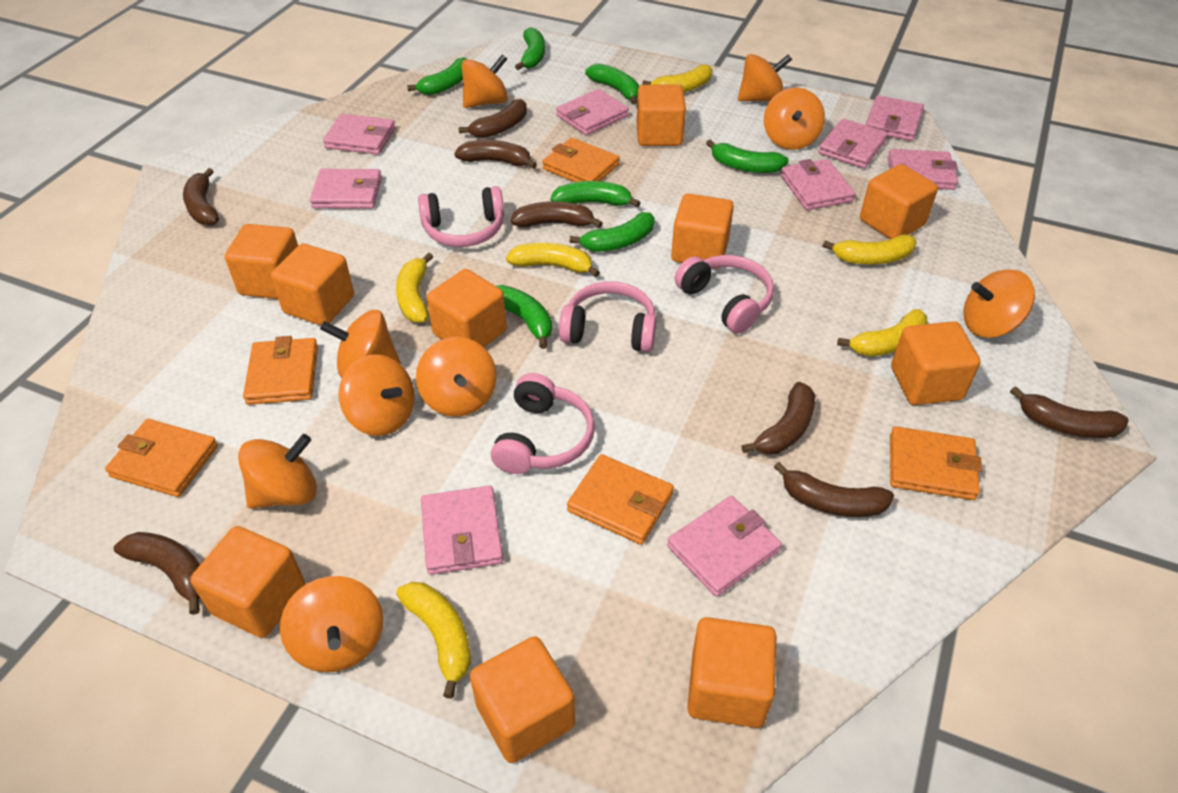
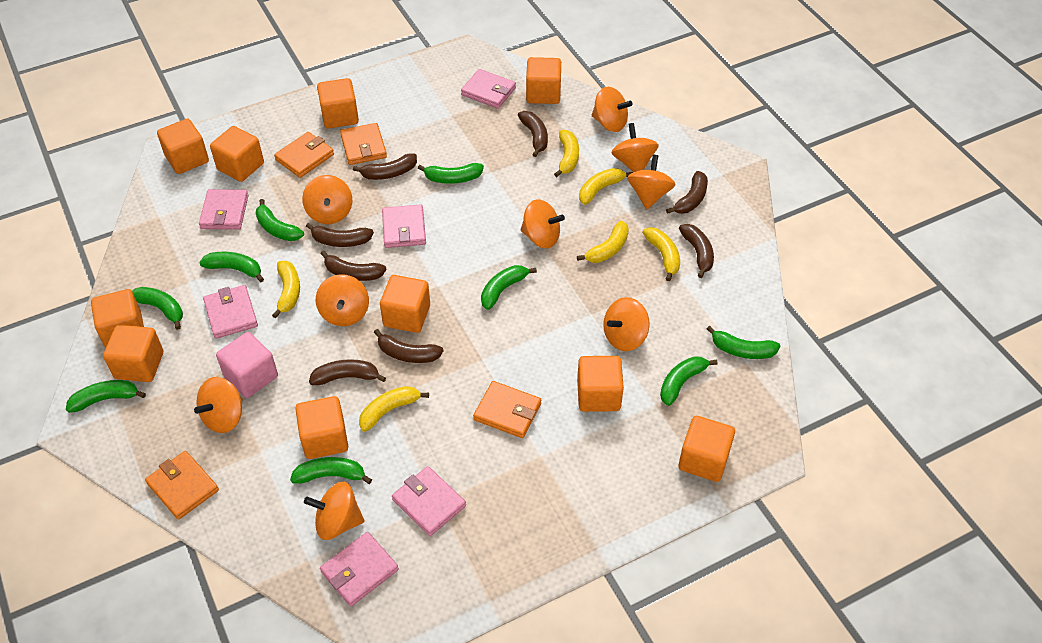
green banana: 7 -> 9
orange wallet: 5 -> 4
pink cube: 0 -> 1
pink headphones: 4 -> 0
pink wallet: 9 -> 6

